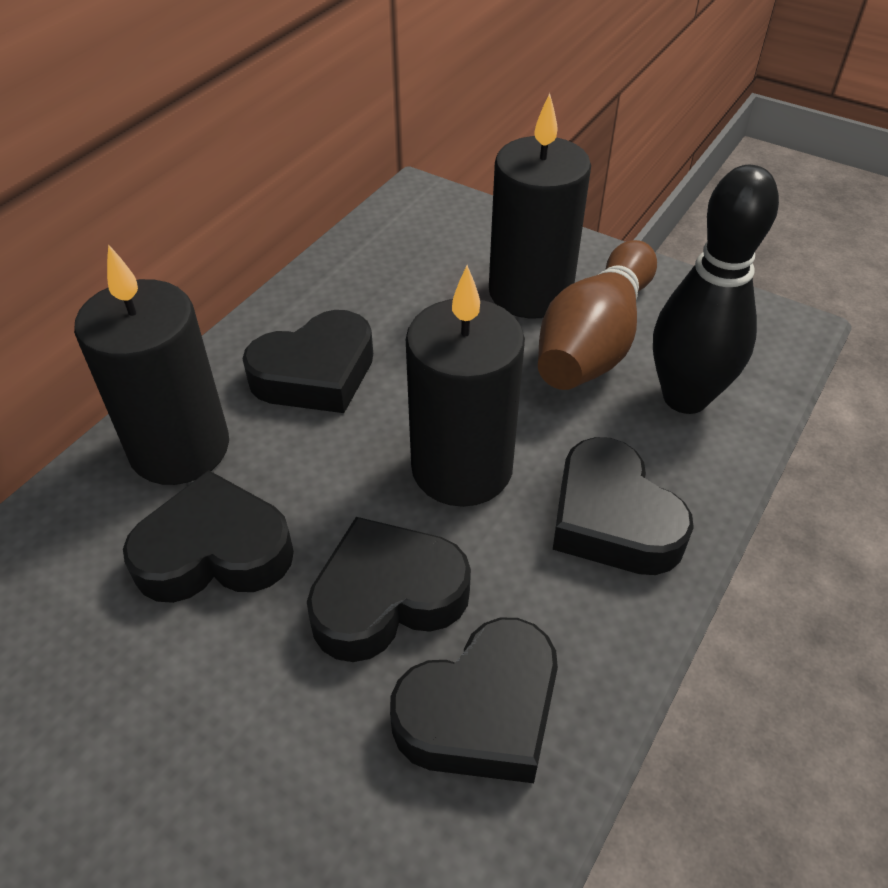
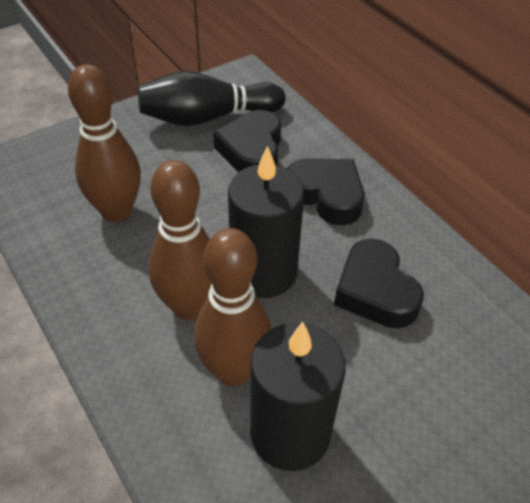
black candle: 3 -> 2
black heart: 5 -> 3
brown bowling pin: 1 -> 3

